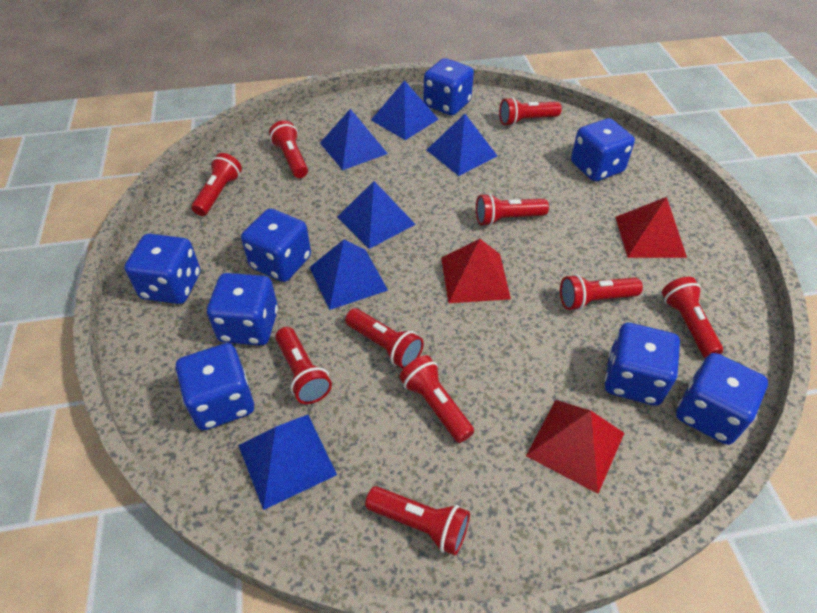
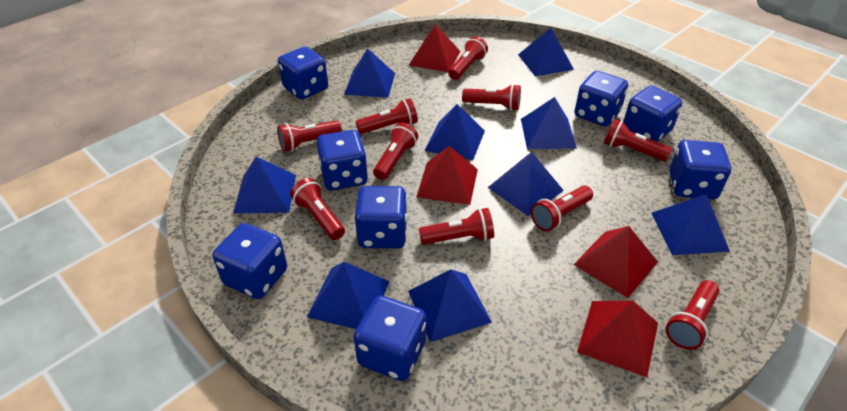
blue pyramid: 6 -> 9
red pyramid: 3 -> 4

